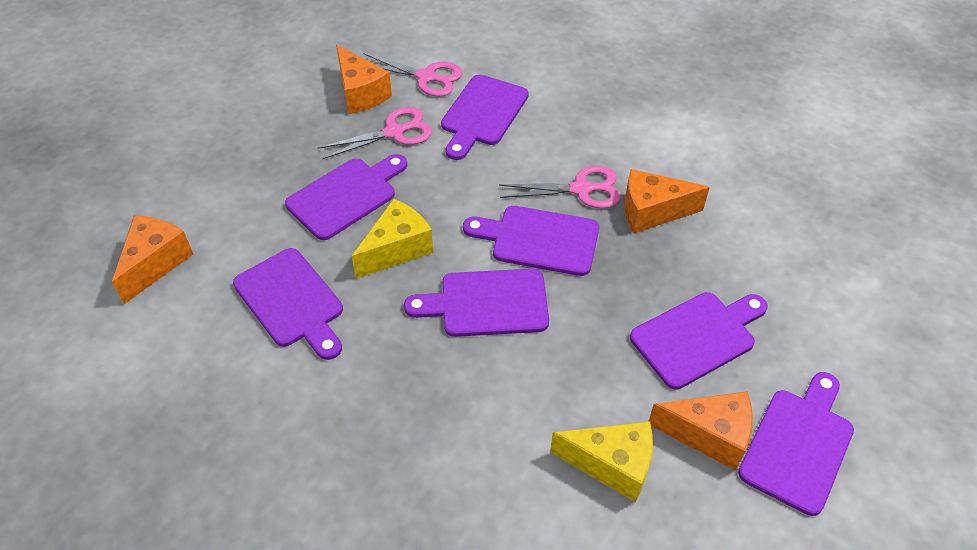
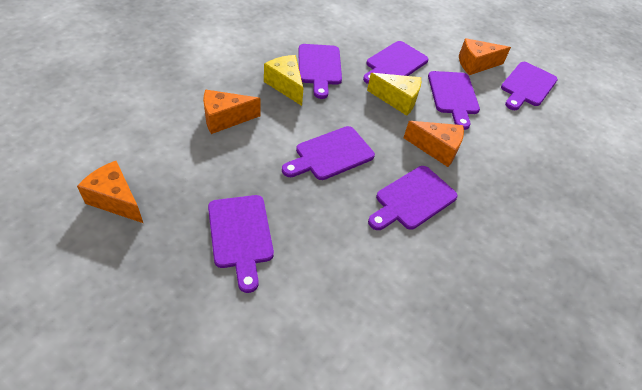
pink scissors: 3 -> 0

